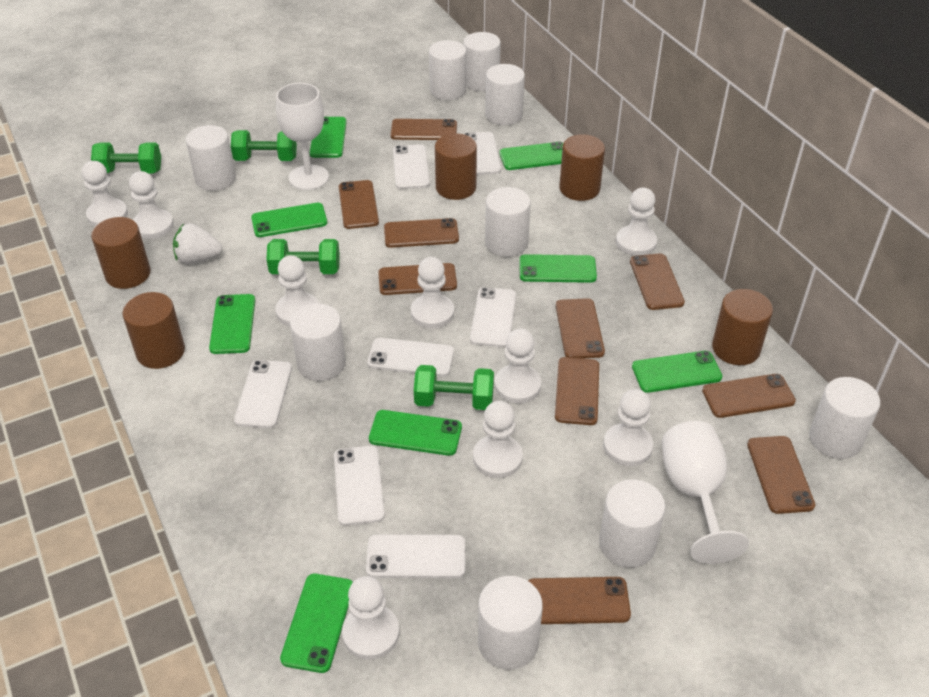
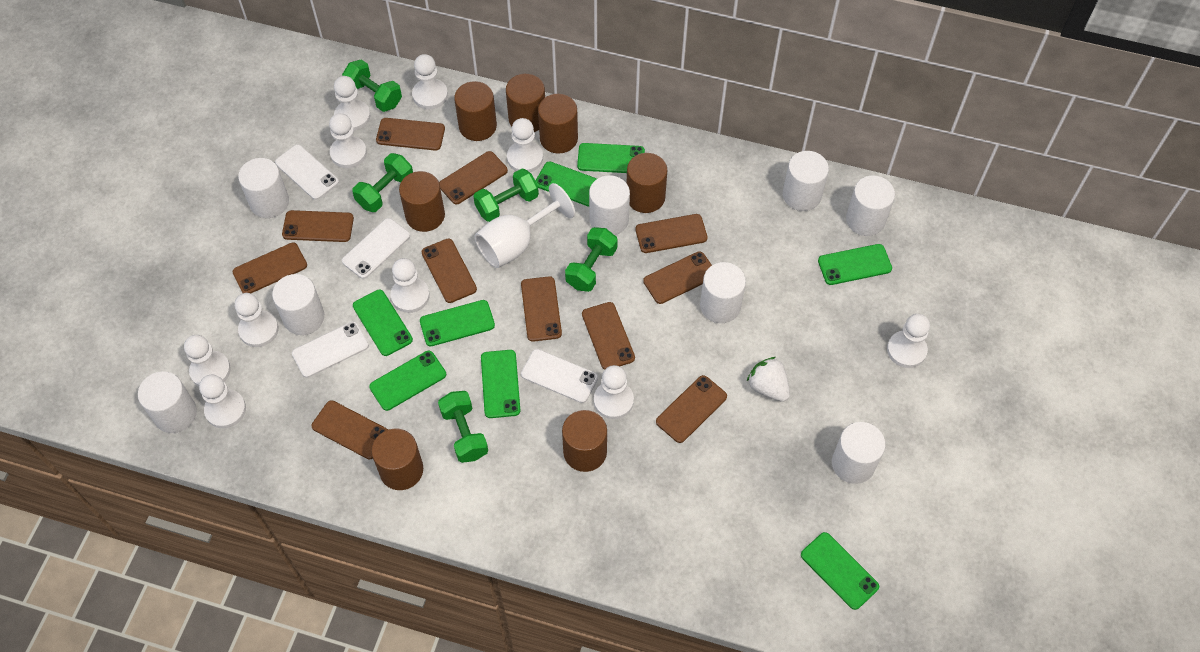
brown cylinder: 5 -> 7
brown phone: 10 -> 11
green dumbbell: 4 -> 5
white cylinder: 9 -> 8
white goblet: 2 -> 1
white pawn: 9 -> 10
white phone: 7 -> 4

